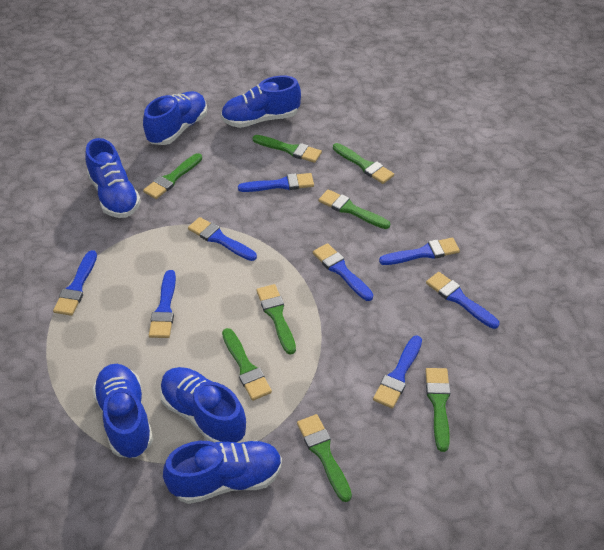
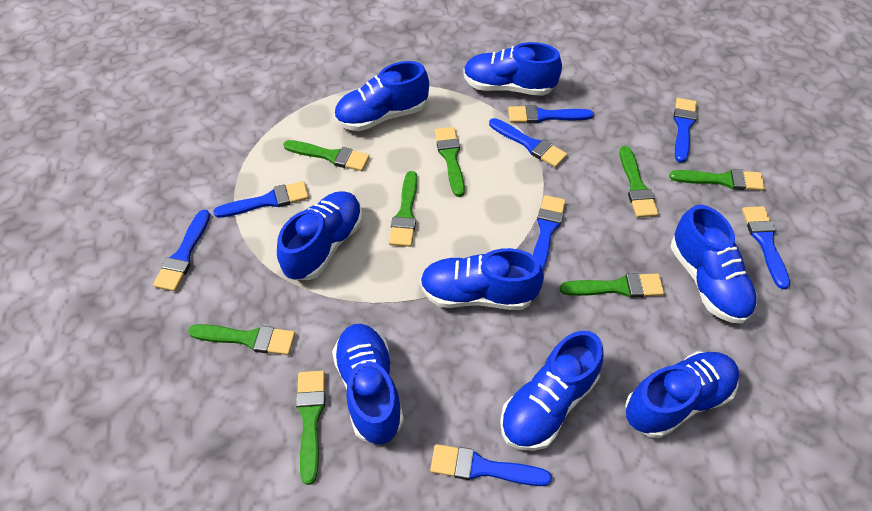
blue shoe: 6 -> 8

